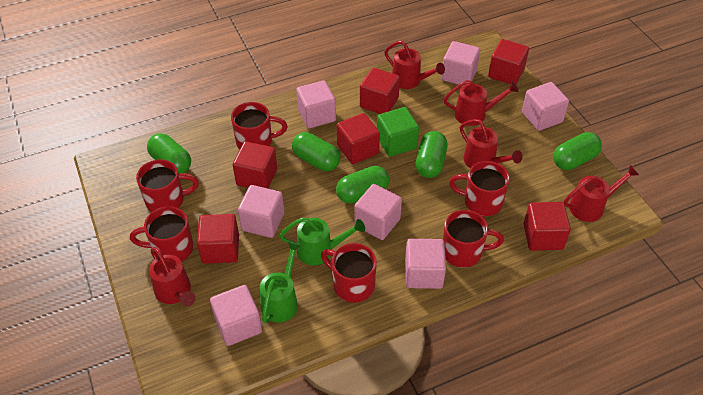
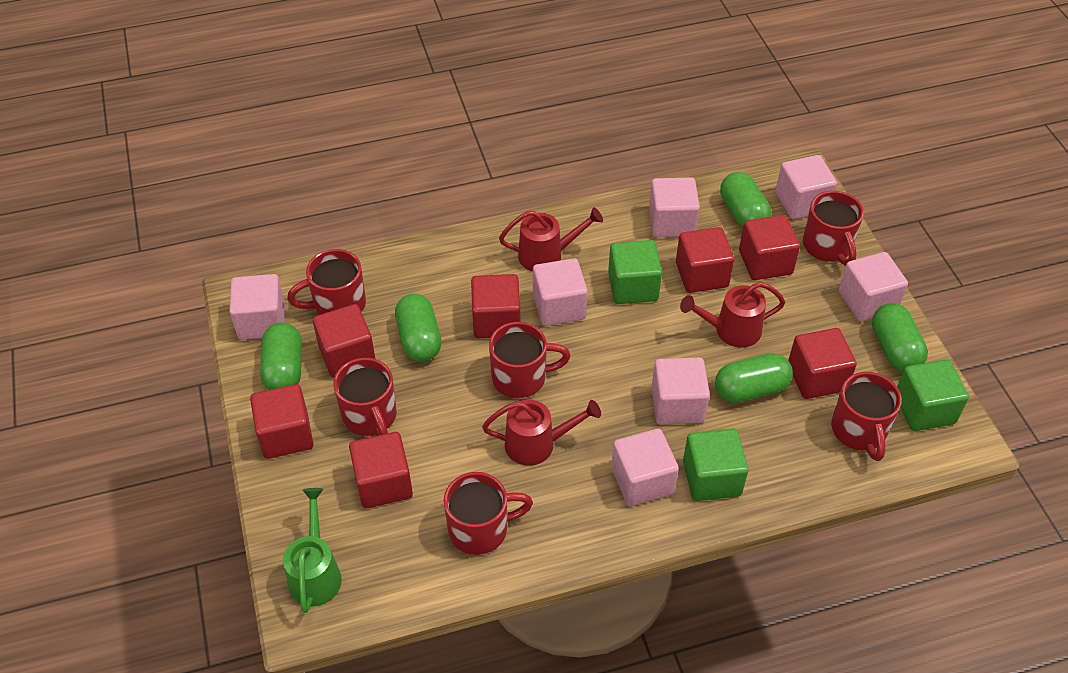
green cube: 1 -> 3
green watering can: 2 -> 1
red cube: 6 -> 7
red watering can: 5 -> 3

